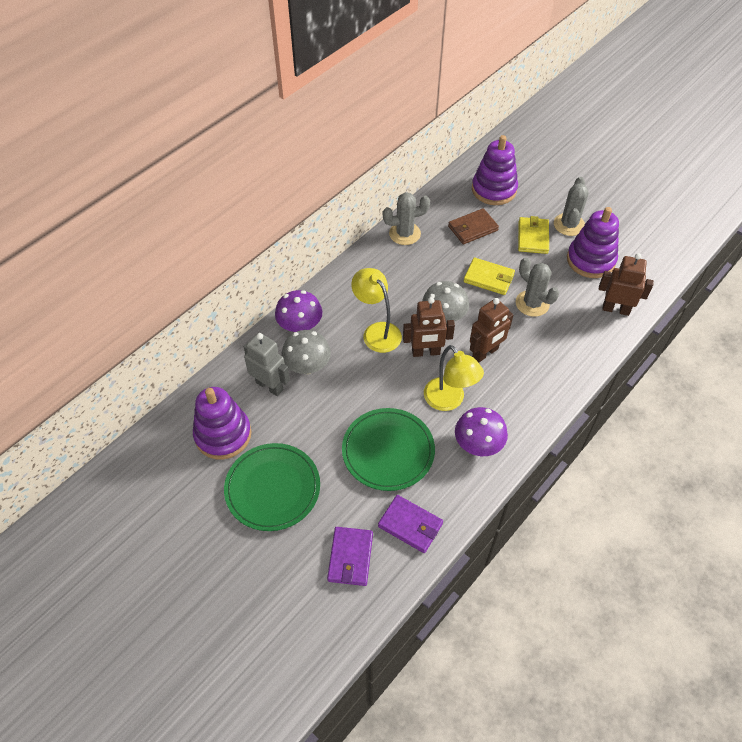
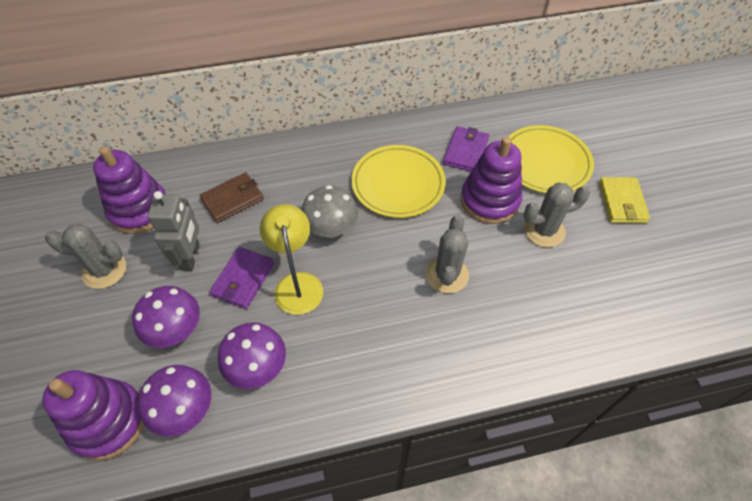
brown robot: 3 -> 0
green plate: 2 -> 0
grey mushroom: 2 -> 1
purple mushroom: 2 -> 3
yellow lamp: 2 -> 1
yellow plate: 0 -> 2
yellow wallet: 2 -> 1

